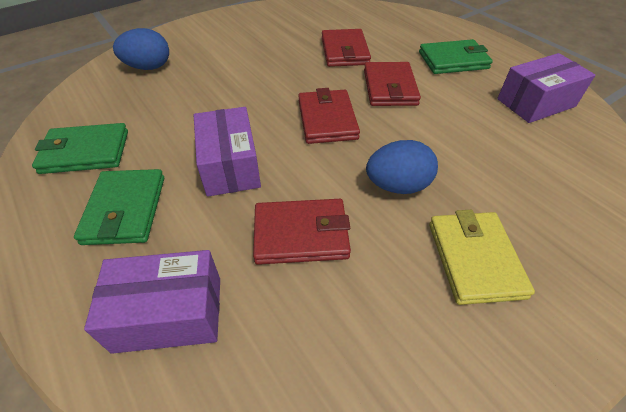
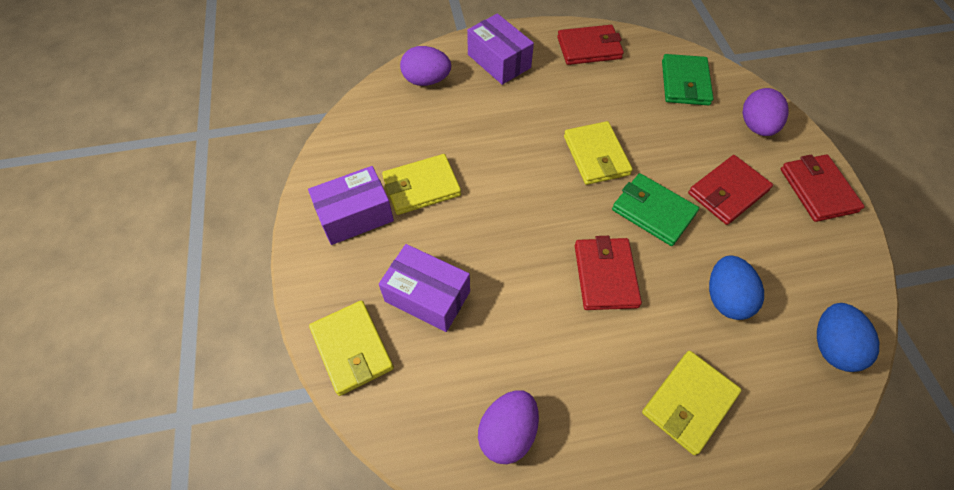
green wallet: 3 -> 2
purple egg: 0 -> 3
yellow wallet: 1 -> 4

